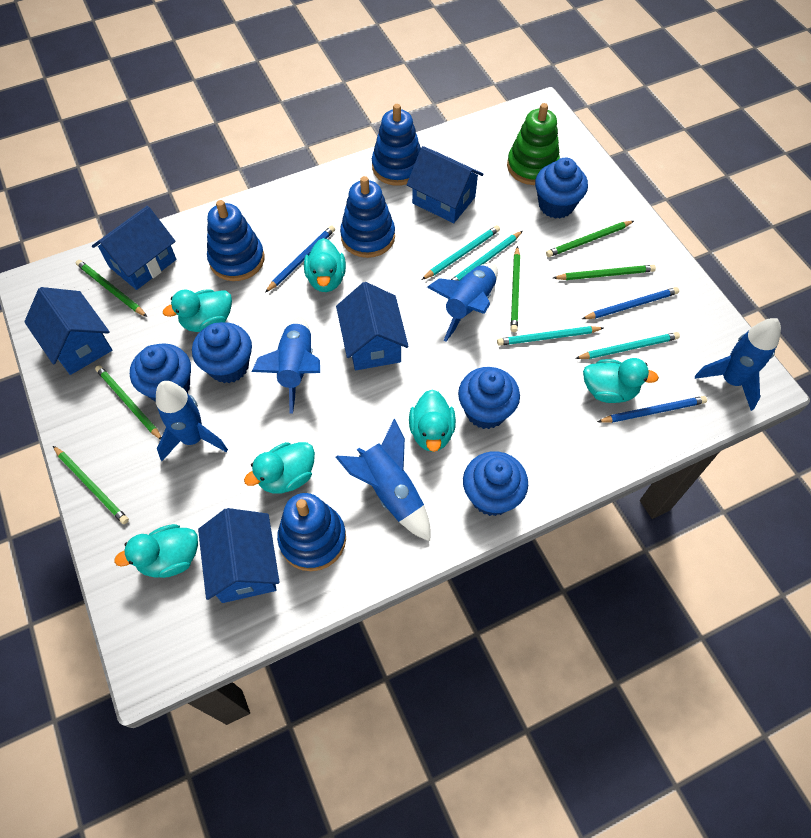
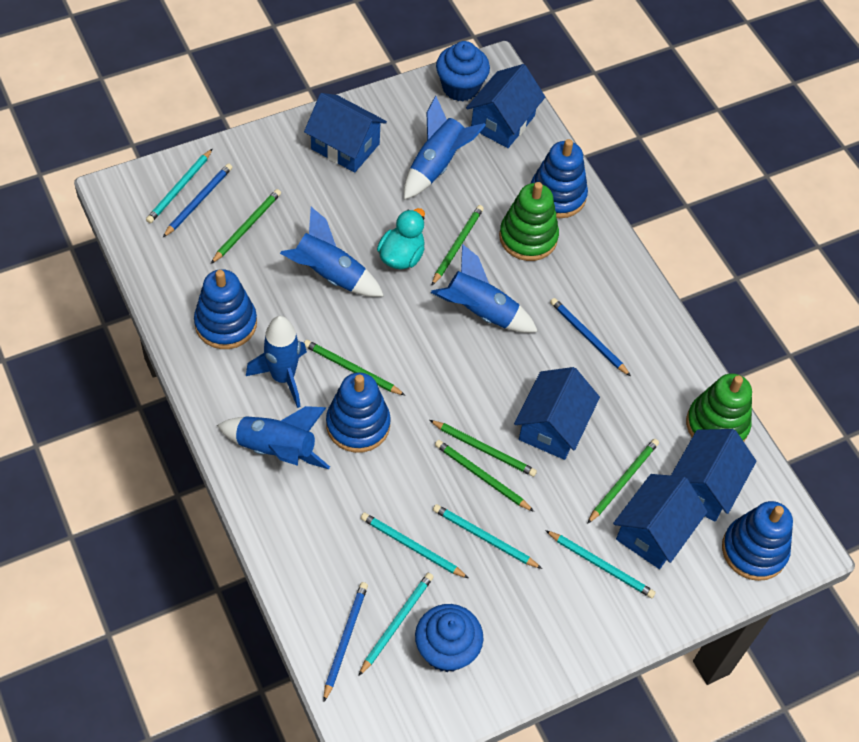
blue cupcake: 5 -> 2
green stacking toy: 1 -> 2
turquoise duck: 6 -> 1
turquoise pencil: 4 -> 5

